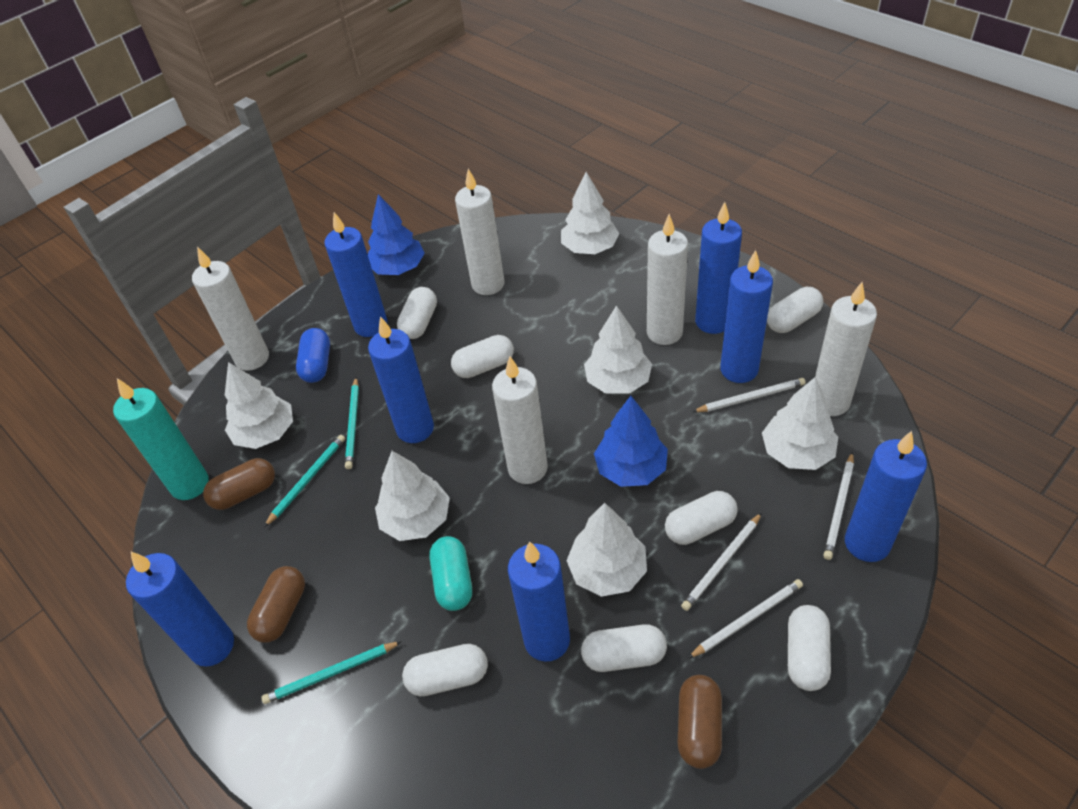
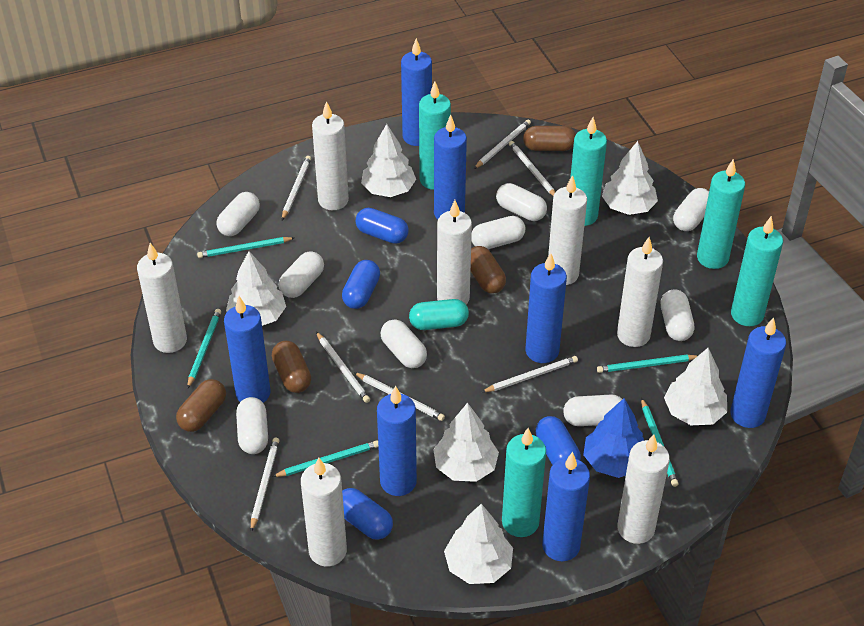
blue capsule: 1 -> 4
blue tree: 2 -> 1
brown capsule: 3 -> 4
turquoise candle: 1 -> 5
turquoise pencil: 3 -> 5
white candle: 5 -> 7
white capsule: 7 -> 9
white pencil: 4 -> 7

